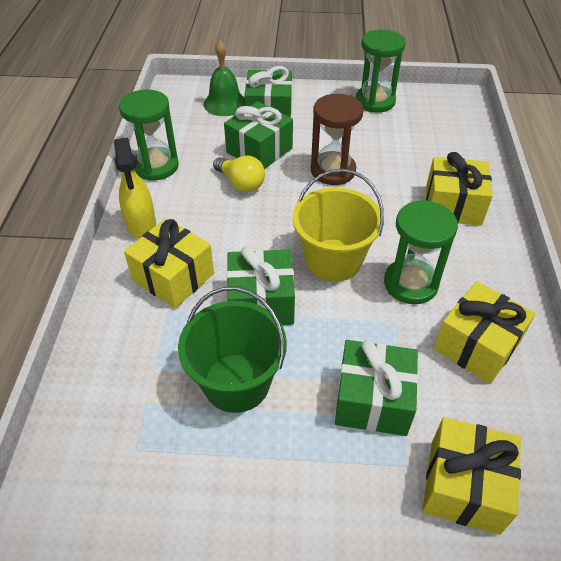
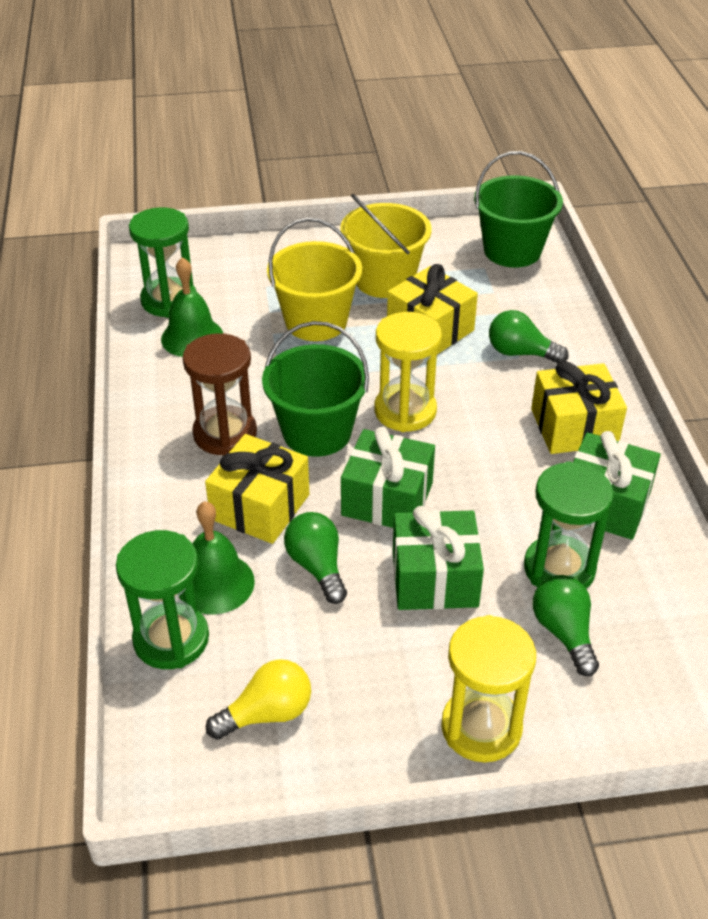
green bell: 1 -> 2
green bucket: 1 -> 2
green gift: 4 -> 3
green light bulb: 0 -> 3
yellow bucket: 1 -> 2
yellow gift: 4 -> 3
yellow hourglass: 0 -> 2
yellow spray bottle: 1 -> 0

